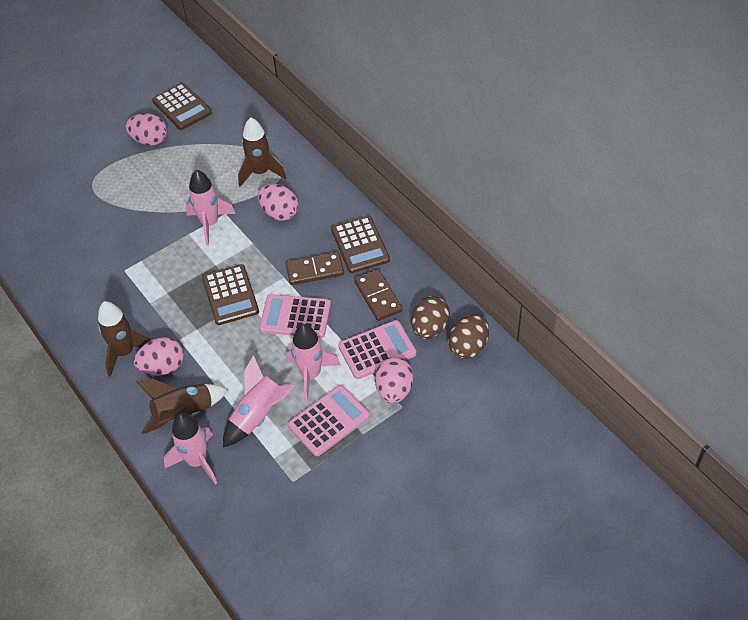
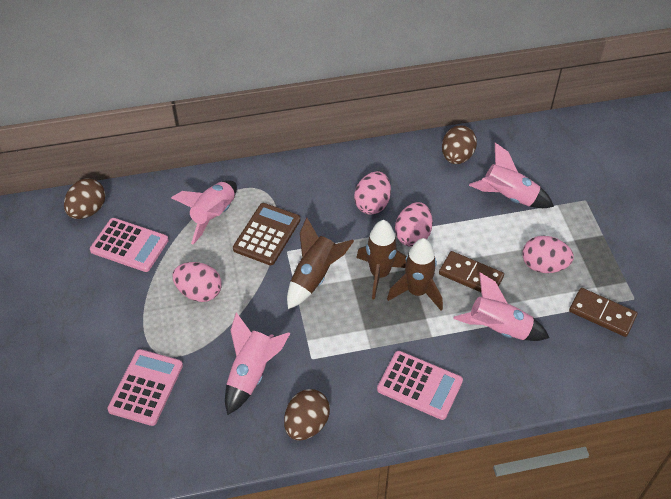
brown calculator: 3 -> 1
brown egg: 2 -> 3

